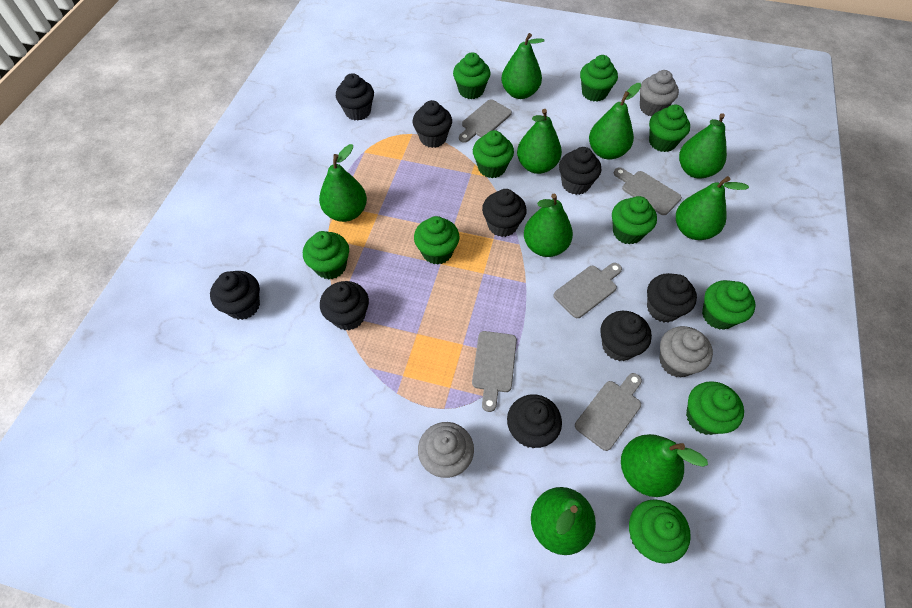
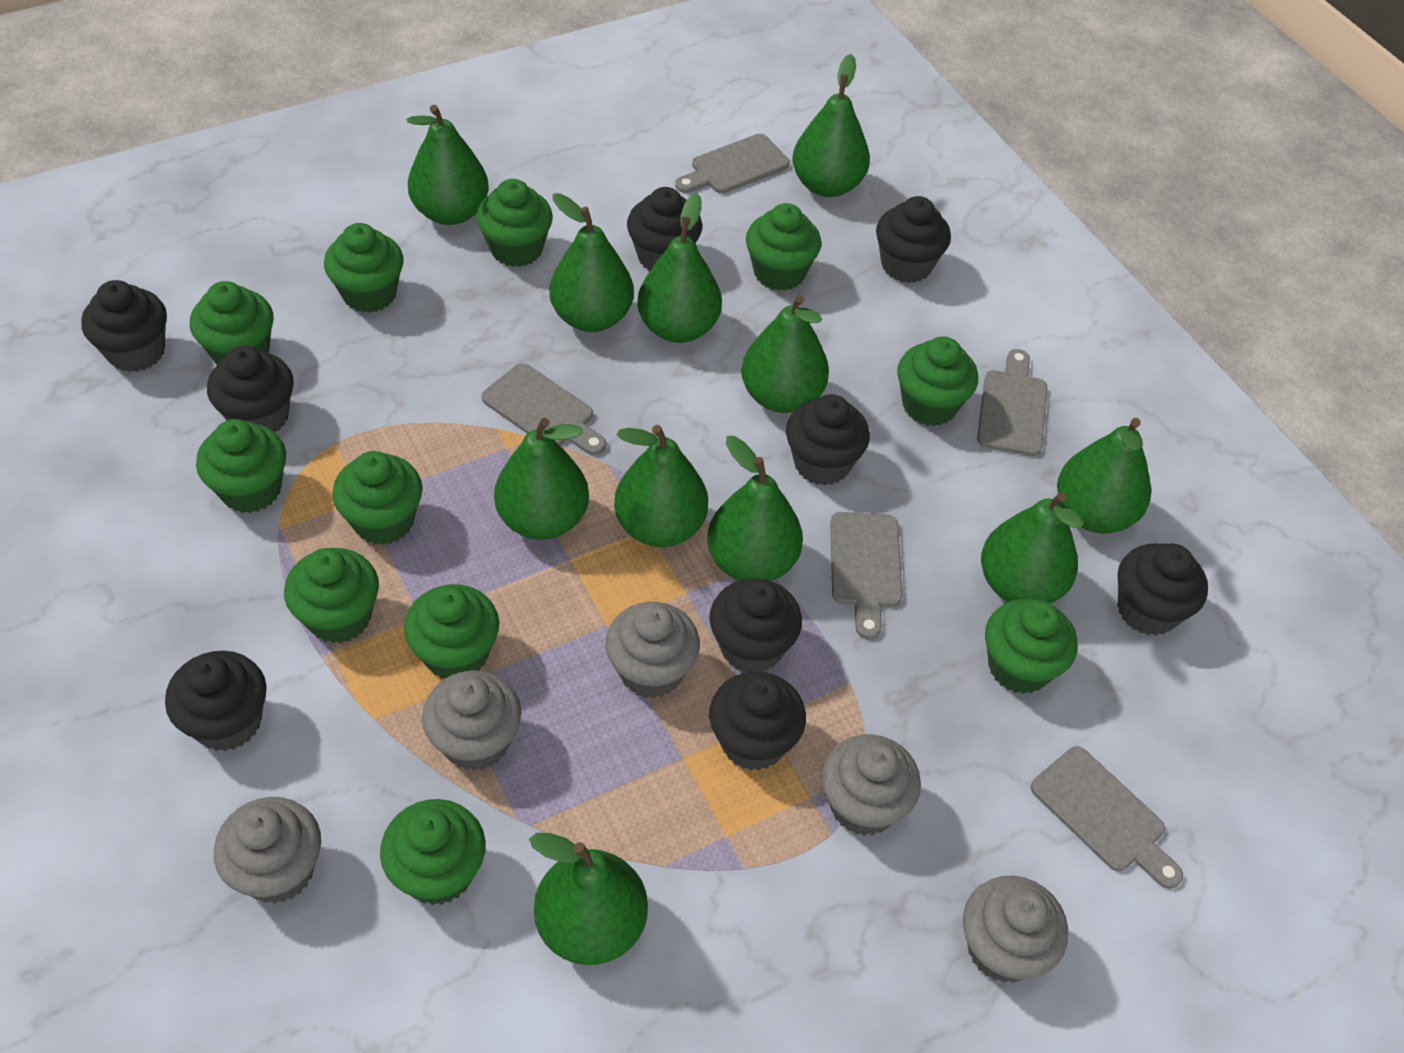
green cupcake: 10 -> 11
green pear: 9 -> 11
grey cupcake: 3 -> 5

